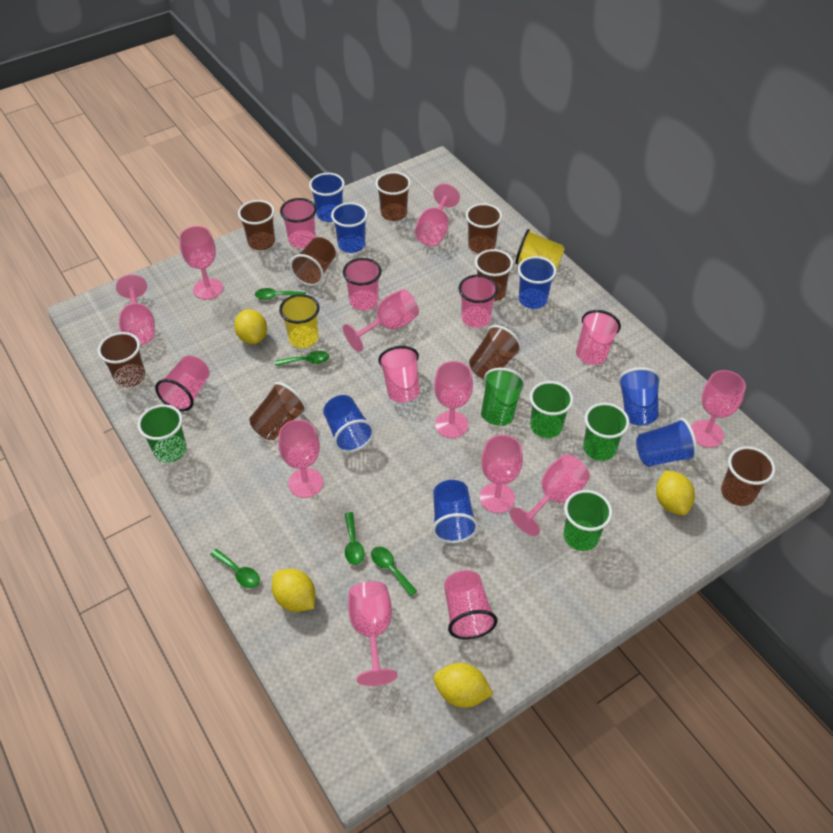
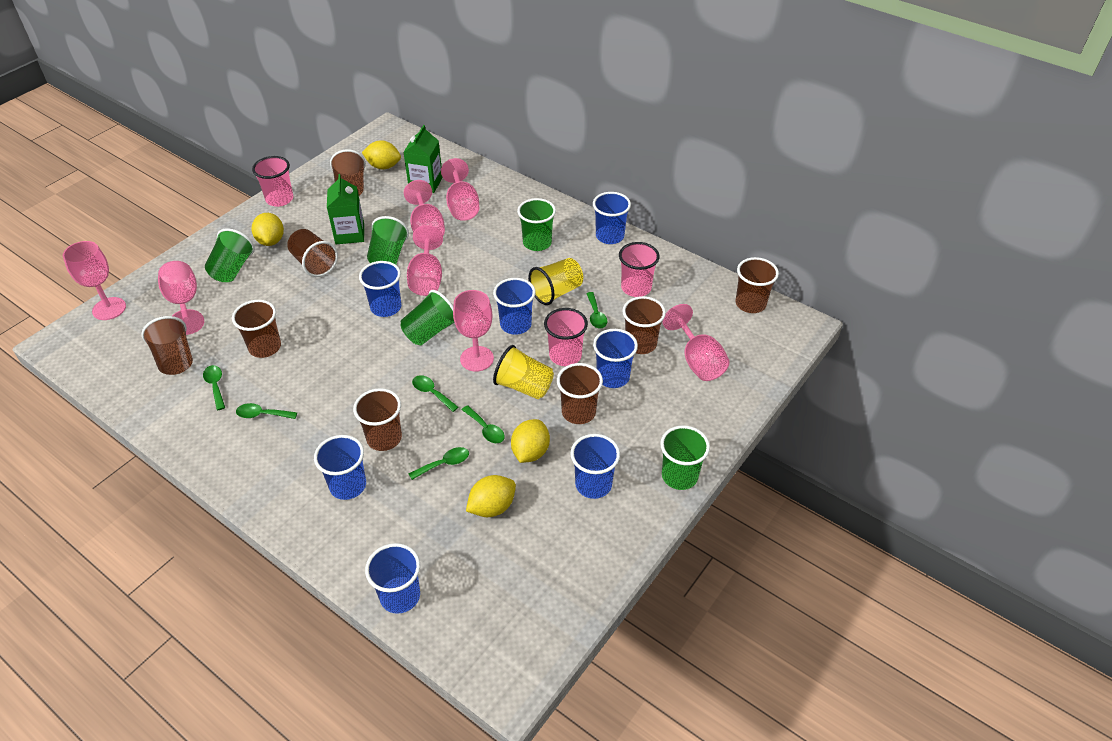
brown cup: 9 -> 8
green carton: 0 -> 2
green spoon: 5 -> 6
pink cup: 7 -> 3
pink goblet: 10 -> 7

